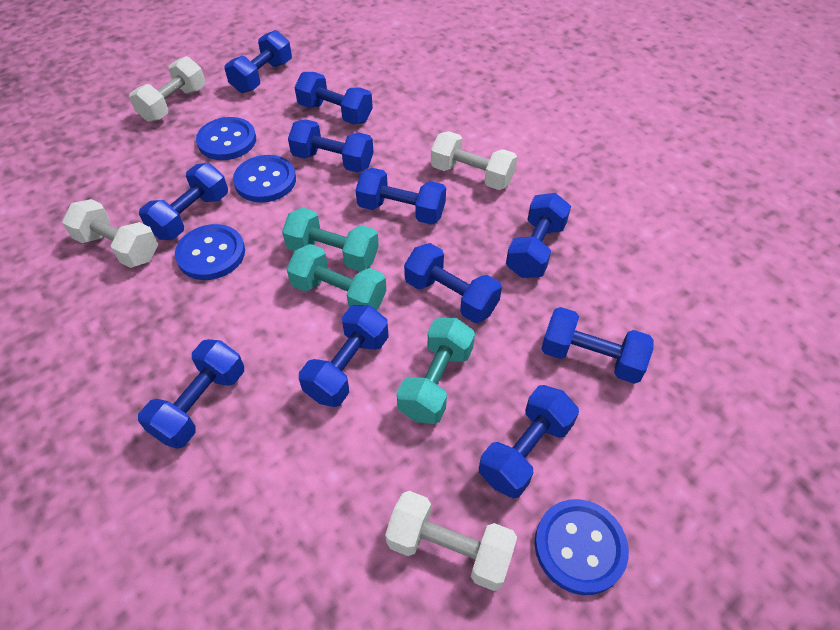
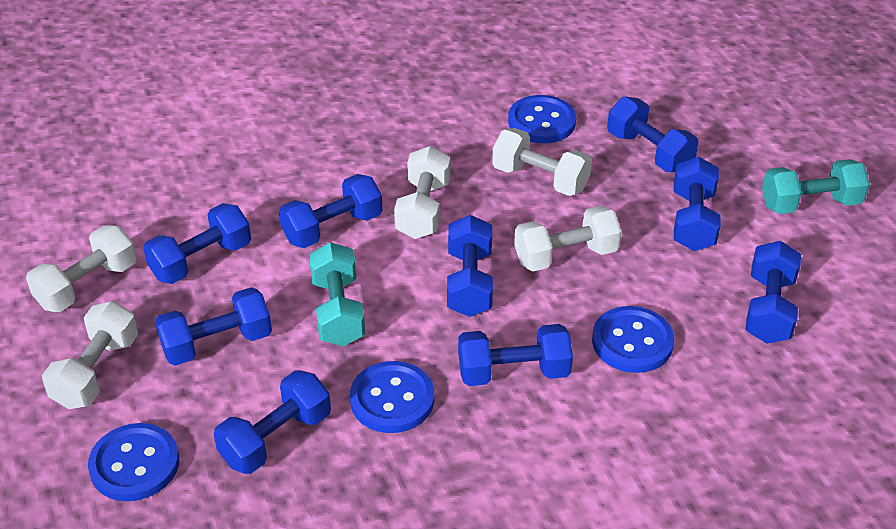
blue dumbbell: 11 -> 9
turquoise dumbbell: 3 -> 2
white dumbbell: 4 -> 5

